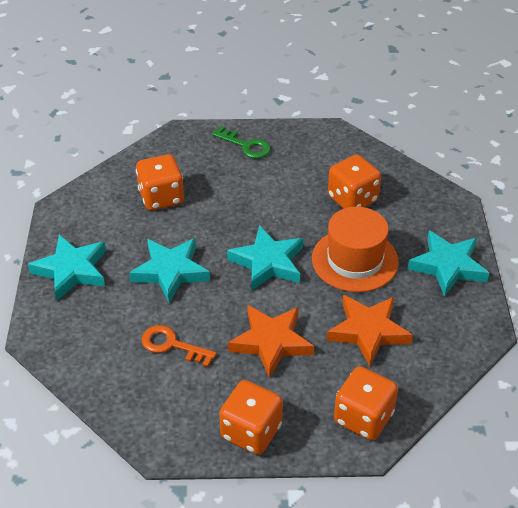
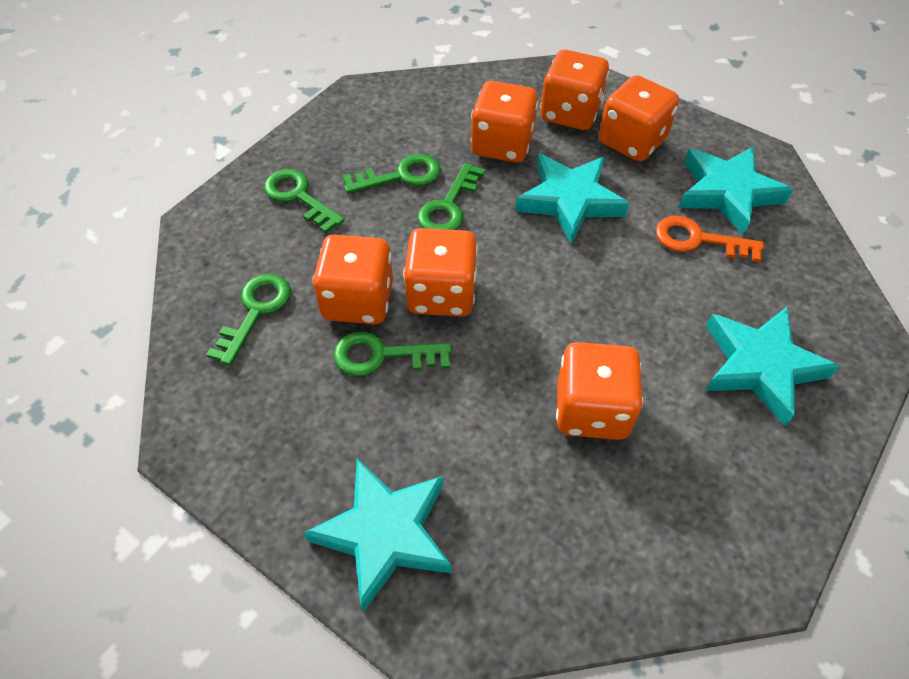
green key: 1 -> 5
orange dice: 4 -> 6
orange hat: 1 -> 0
orange star: 2 -> 0

